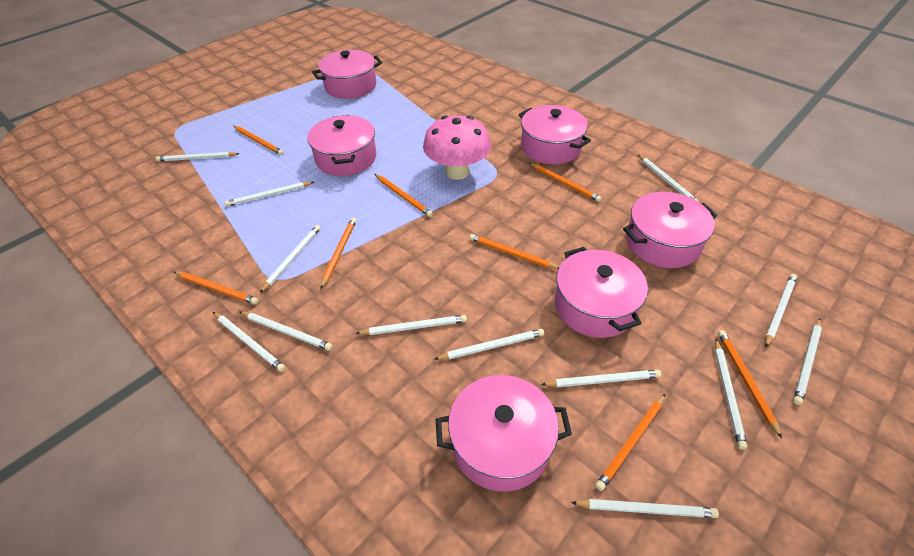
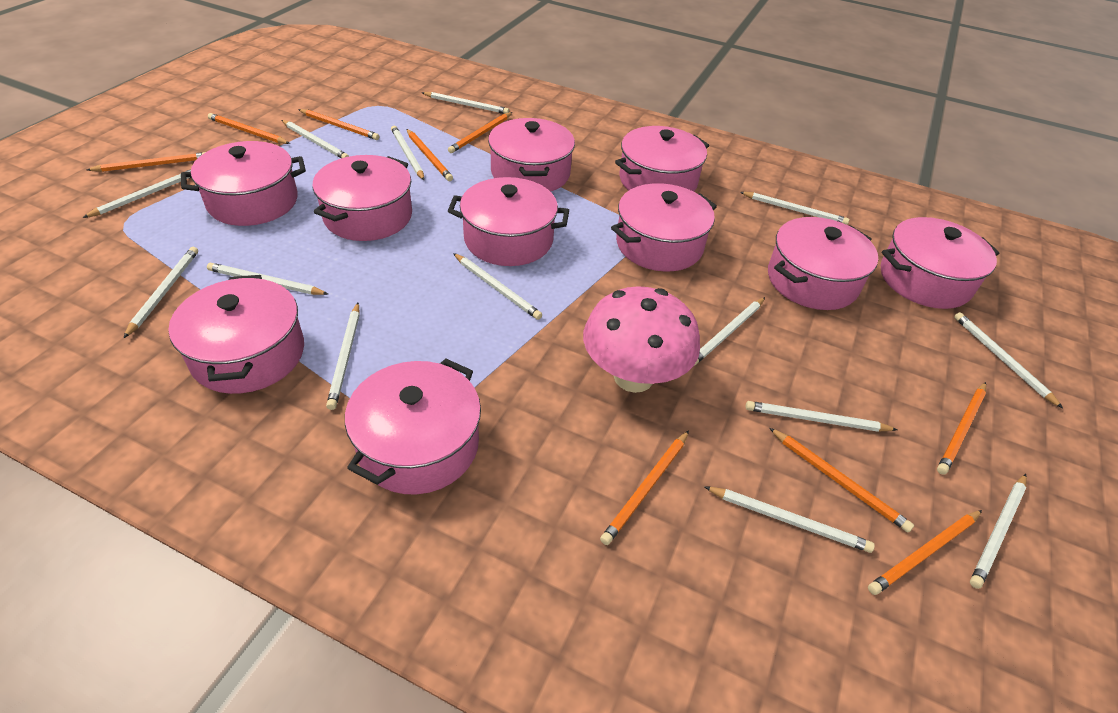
orange pencil: 8 -> 9
pink pot: 6 -> 10
white pencil: 13 -> 14

